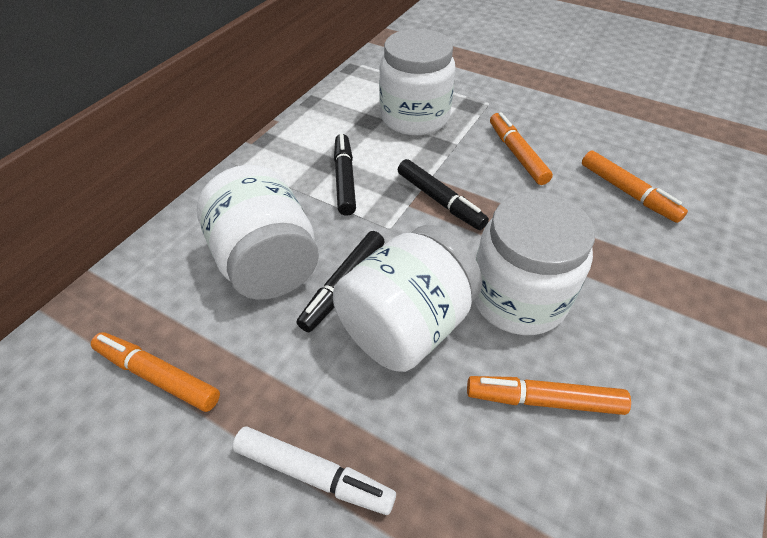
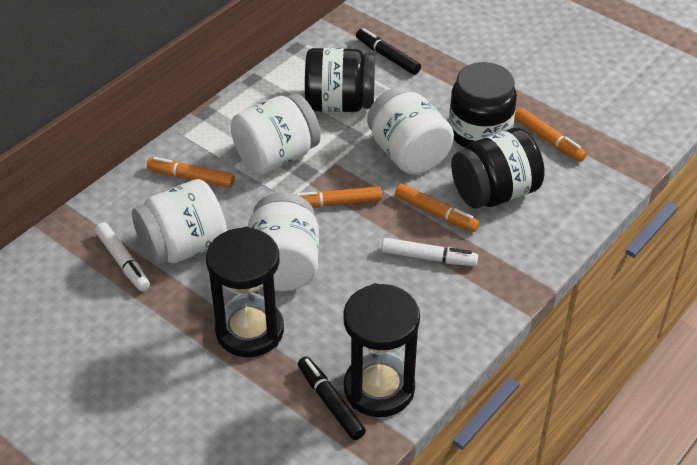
black hourglass: 0 -> 2
black jar: 0 -> 3
black marker: 3 -> 2
white marker: 1 -> 2

